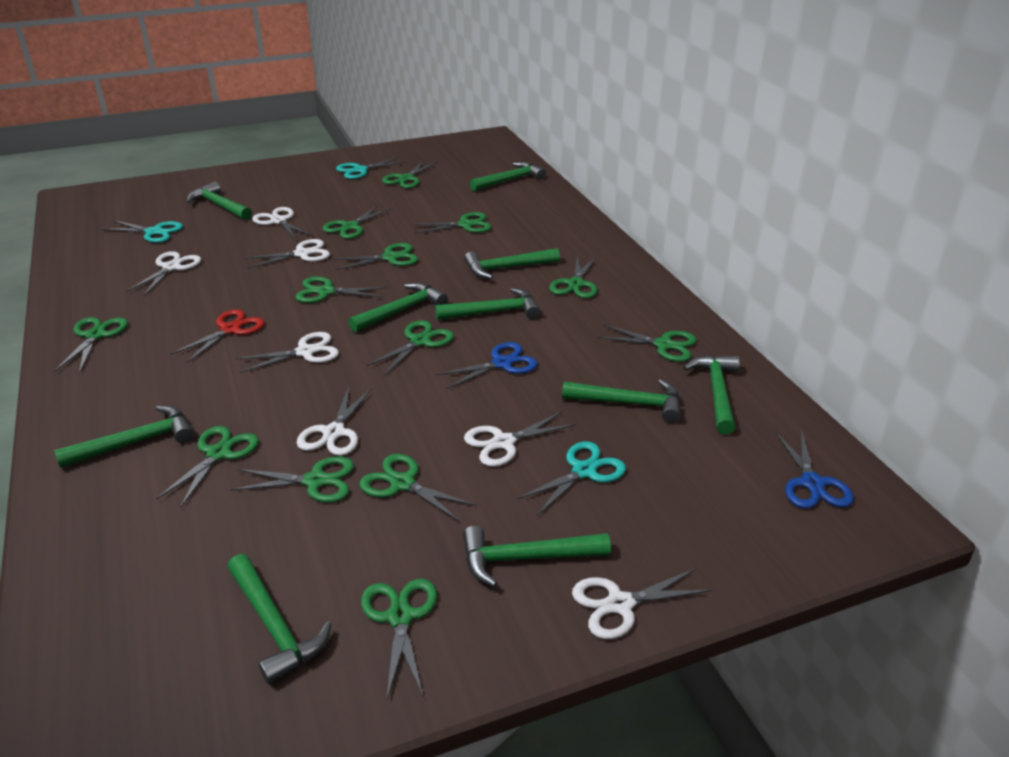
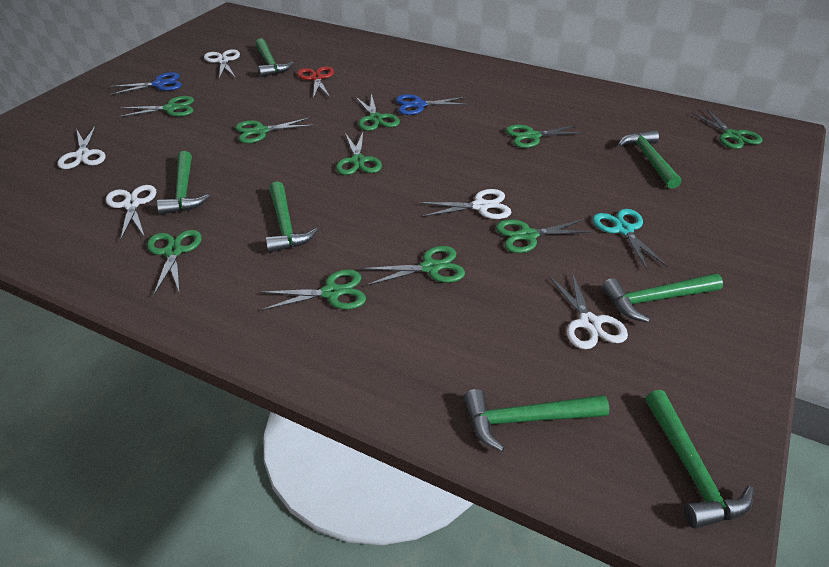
green hammer: 10 -> 7
green scissors: 13 -> 10
turquoise scissors: 3 -> 1
white scissors: 7 -> 5

